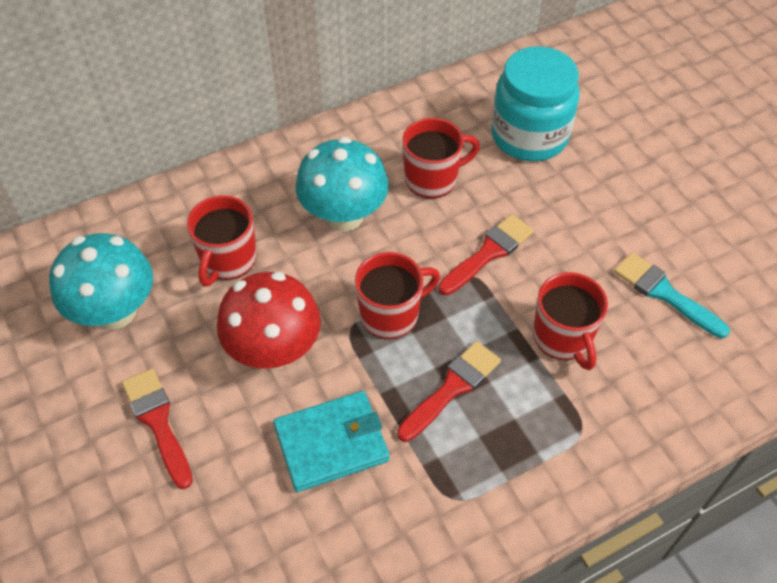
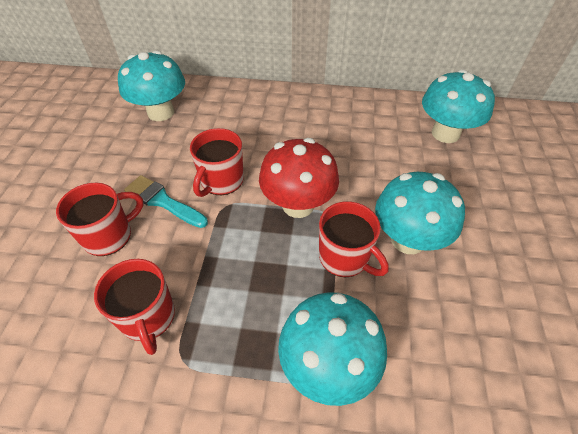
red brush: 3 -> 0
turquoise jar: 1 -> 0
turquoise mushroom: 2 -> 4
turquoise wallet: 1 -> 0

